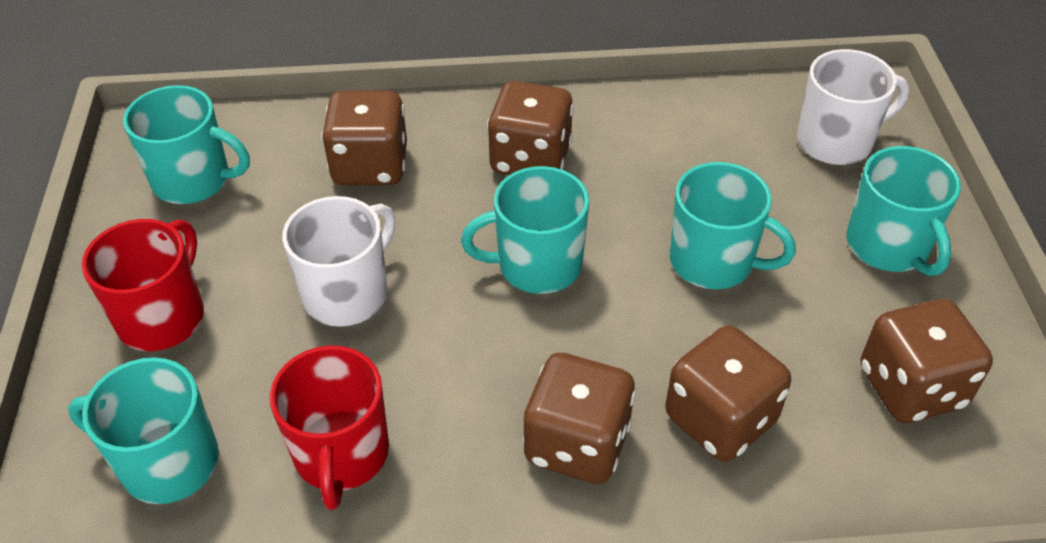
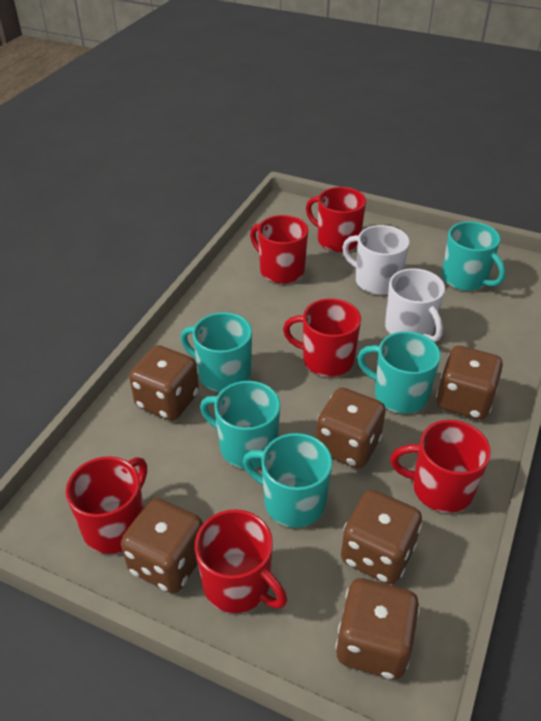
brown dice: 5 -> 6
red mug: 2 -> 6

